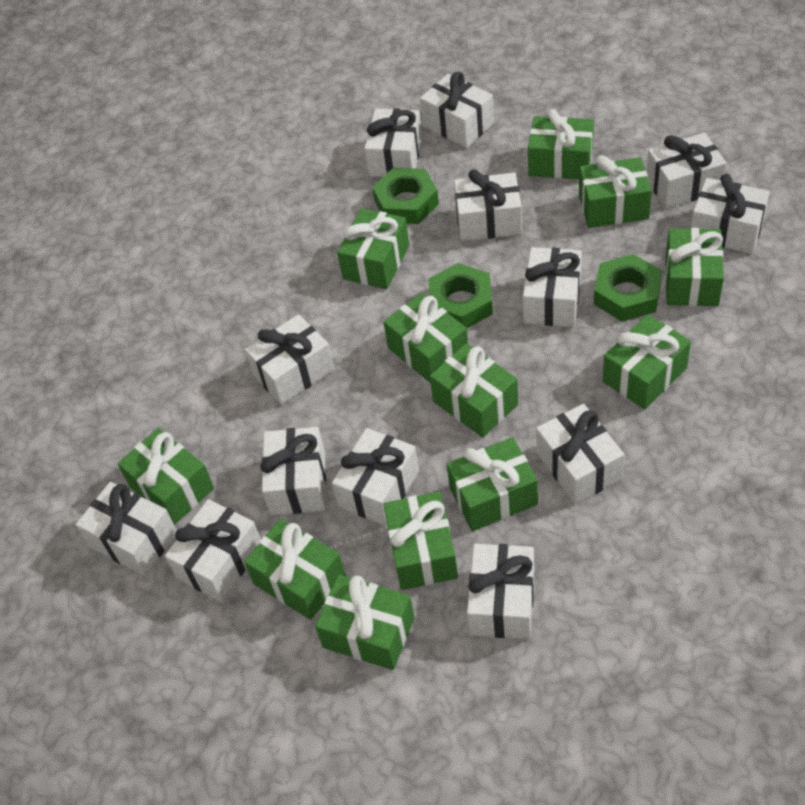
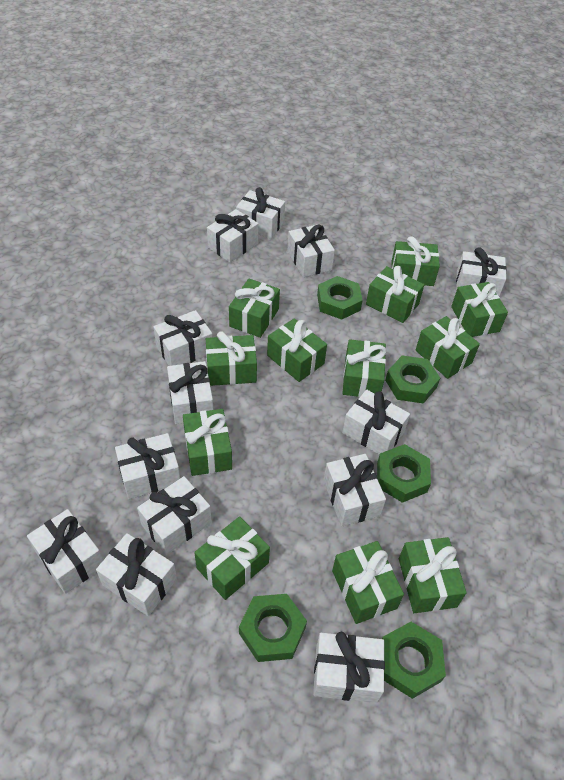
green nut: 3 -> 5

